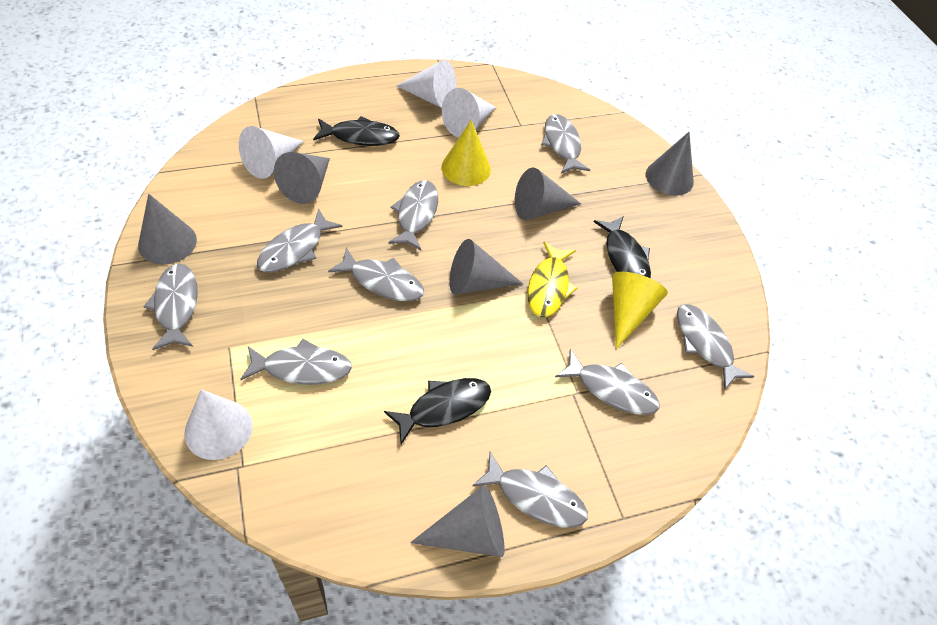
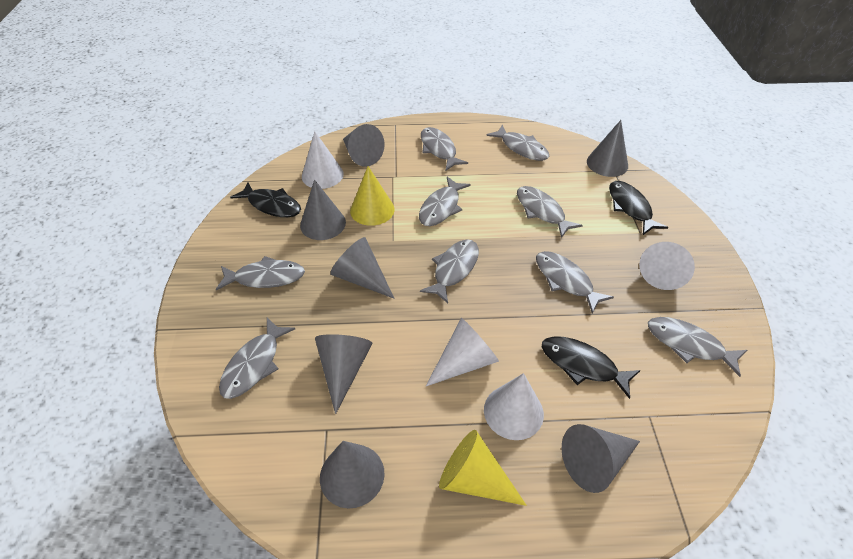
grey cone: 6 -> 7
yellow fish: 1 -> 0

